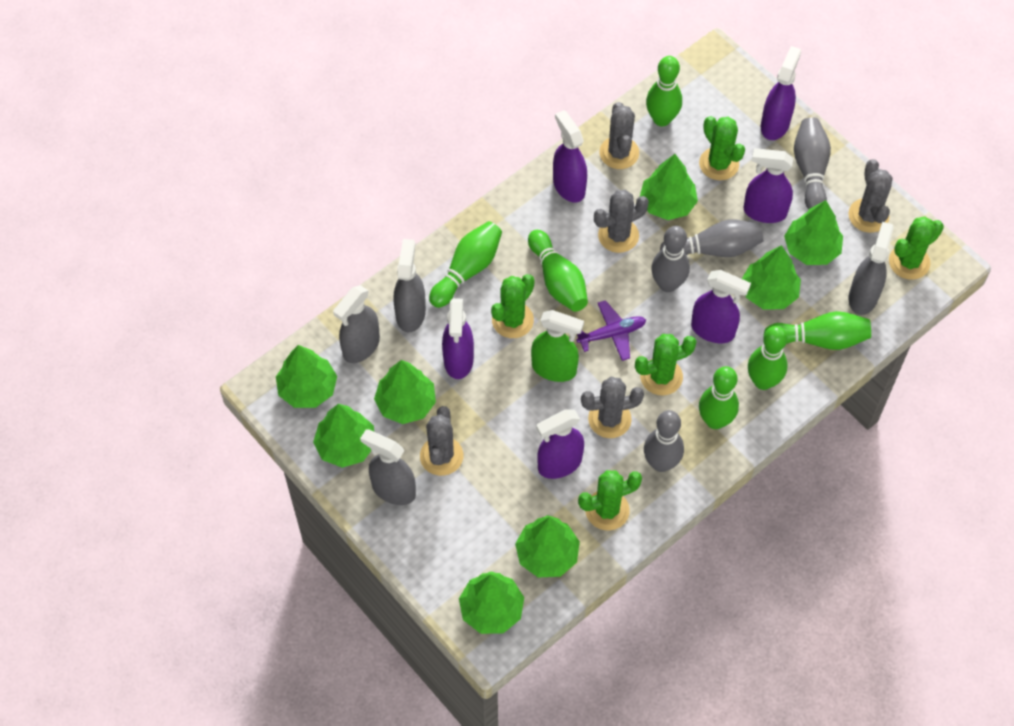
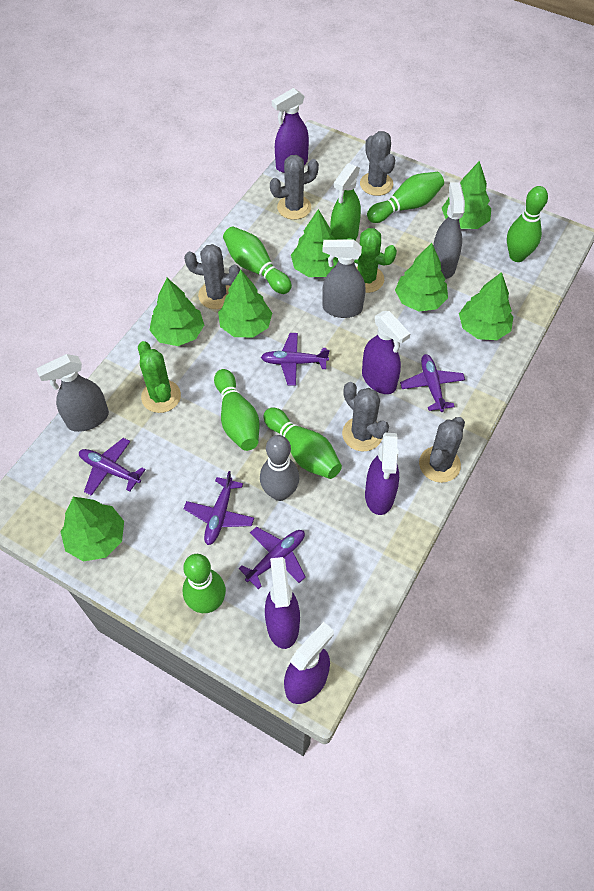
green cactus: 5 -> 2
green tree: 8 -> 7
grey bowling pin: 4 -> 1
grey spray bottle: 4 -> 3
purple plane: 1 -> 5
purple spray bottle: 6 -> 5

